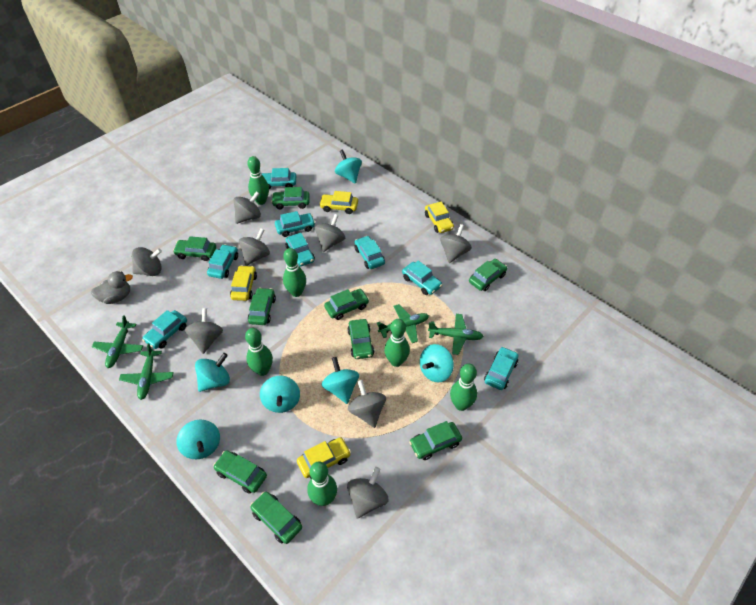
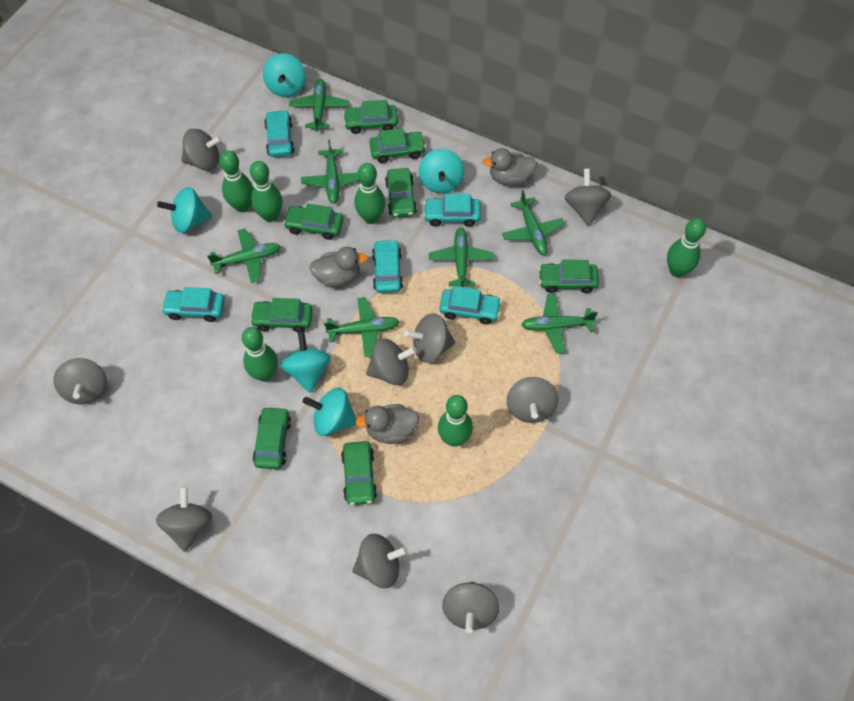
green car: 9 -> 8
green plane: 4 -> 7
grey duck: 1 -> 3
grey spinning top: 8 -> 9
turquoise car: 8 -> 5
turquoise spinning top: 6 -> 5
yellow car: 4 -> 0

